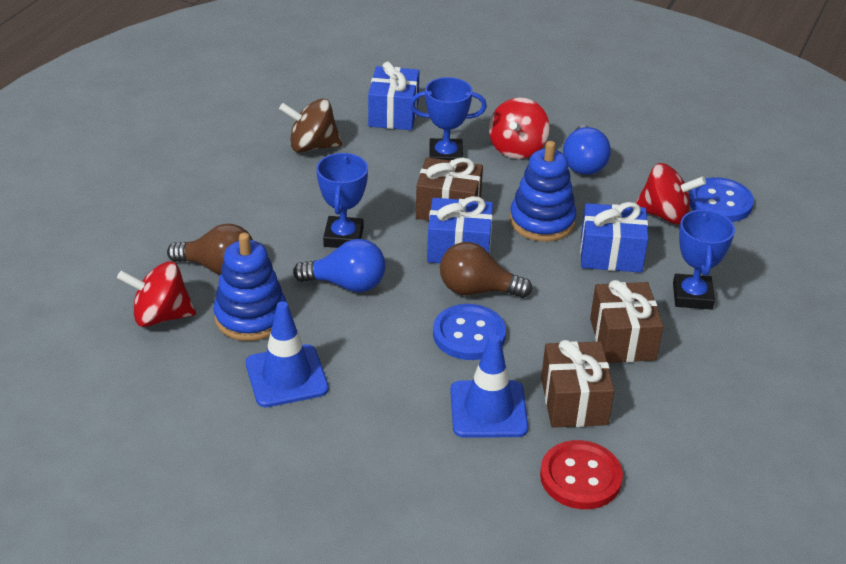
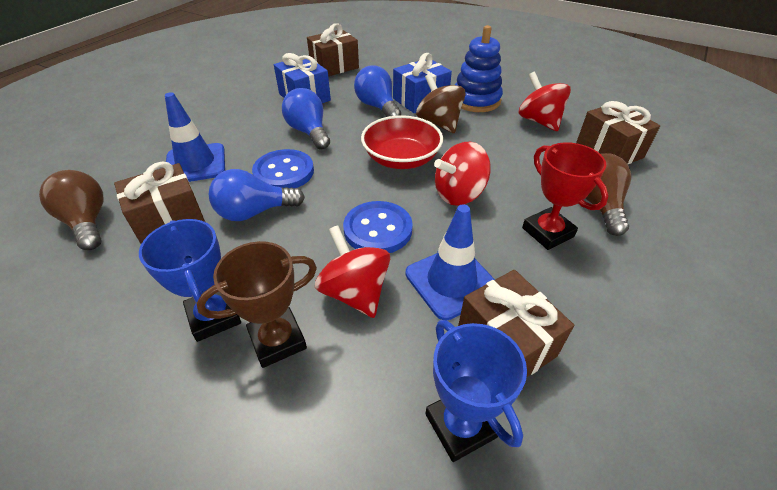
blue gift: 3 -> 2
blue light bulb: 2 -> 3
blue stacking toy: 2 -> 1
blue trophy: 3 -> 2
brown gift: 3 -> 4
brown trophy: 0 -> 1
red bowl: 0 -> 1
red button: 1 -> 0
red trophy: 0 -> 1

